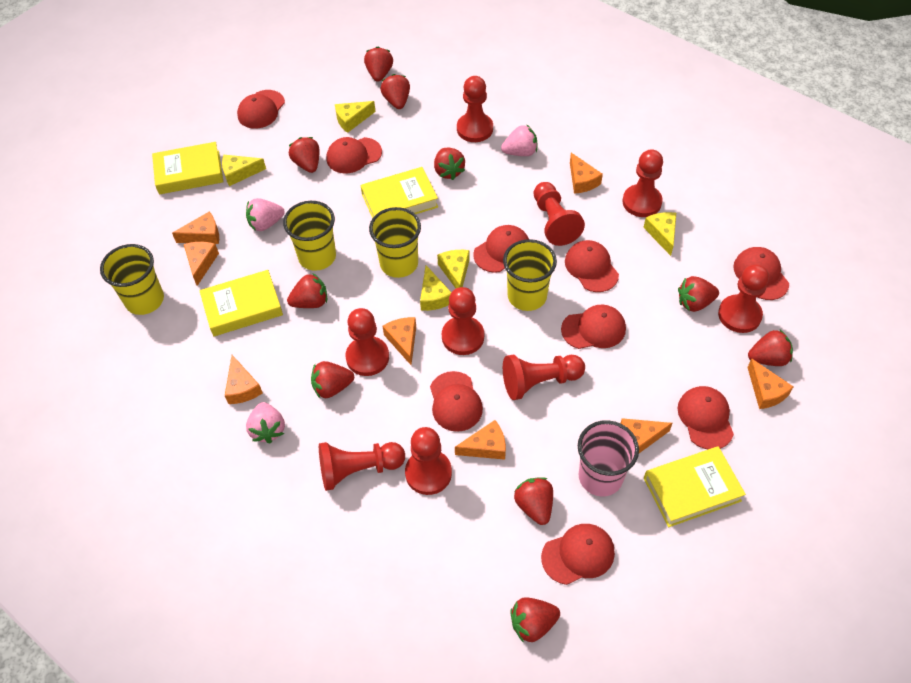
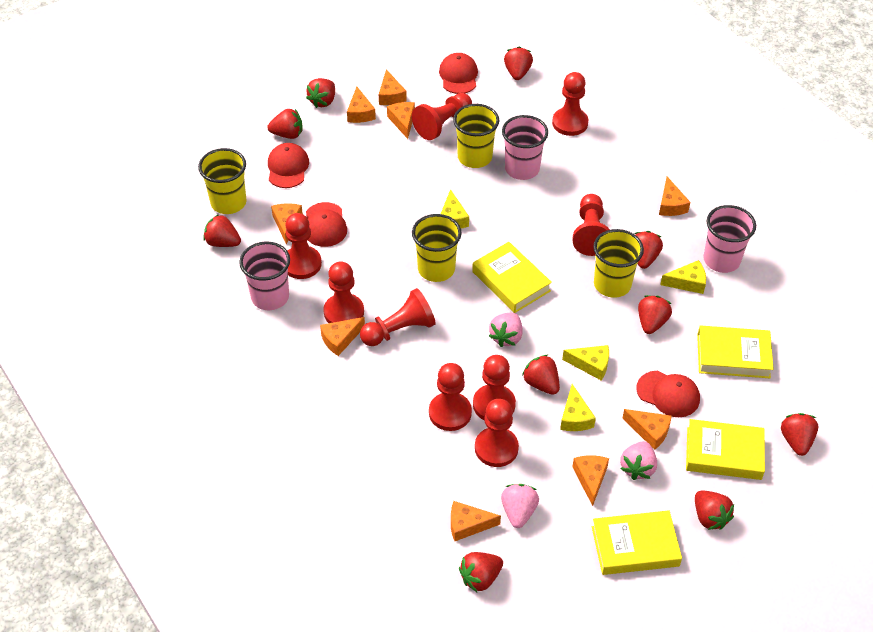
orange cheese: 8 -> 9
pink cup: 1 -> 3
red cap: 9 -> 4
yellow cheese: 5 -> 4

